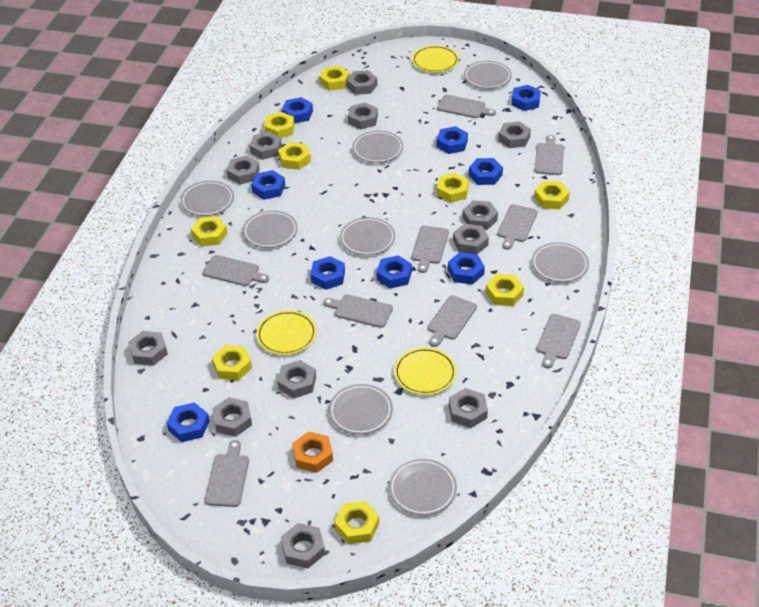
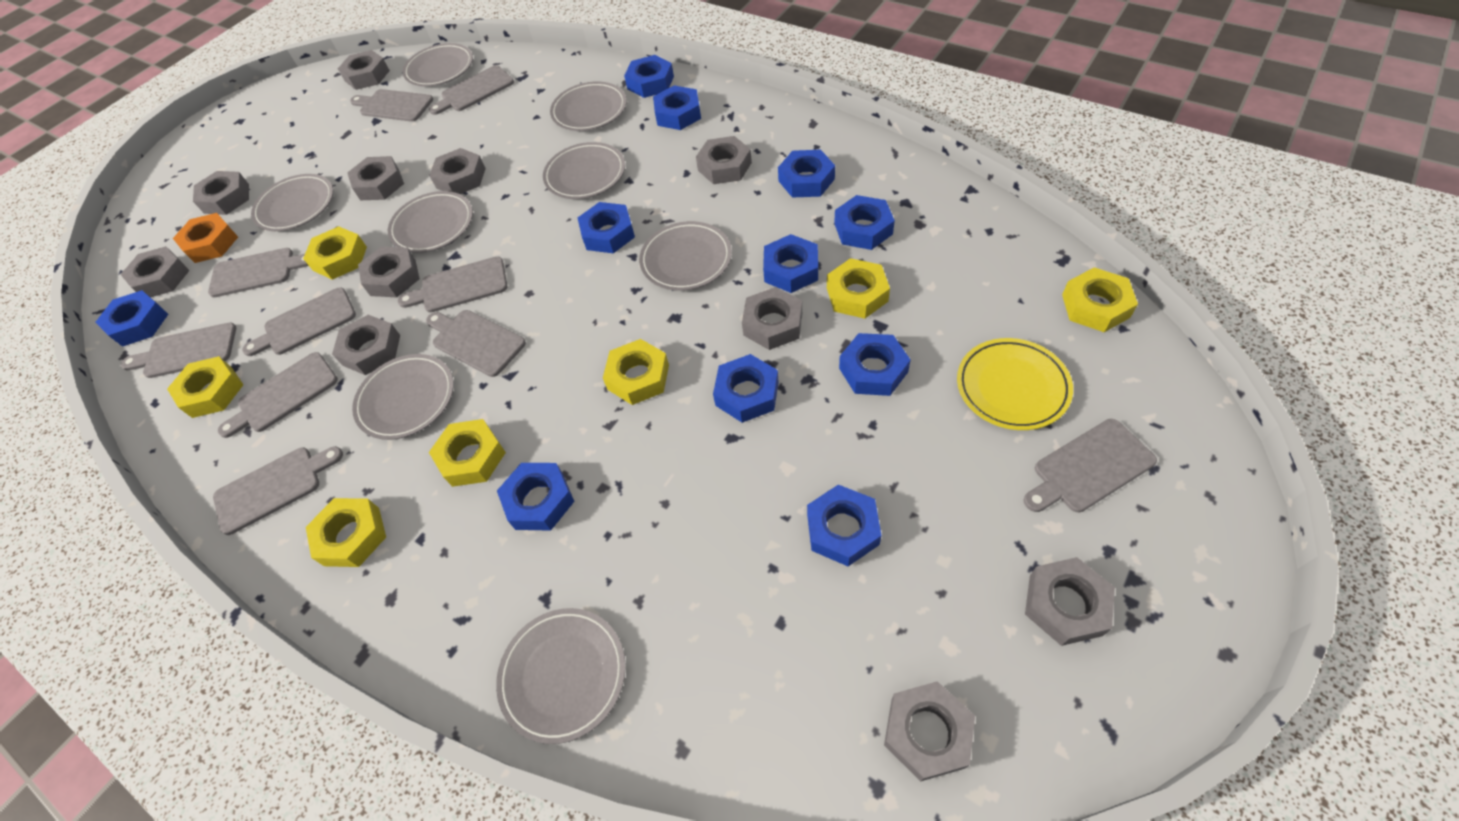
blue nut: 9 -> 11
grey cutting board: 9 -> 10
grey nut: 12 -> 11
yellow nut: 9 -> 7
yellow plate: 3 -> 1

